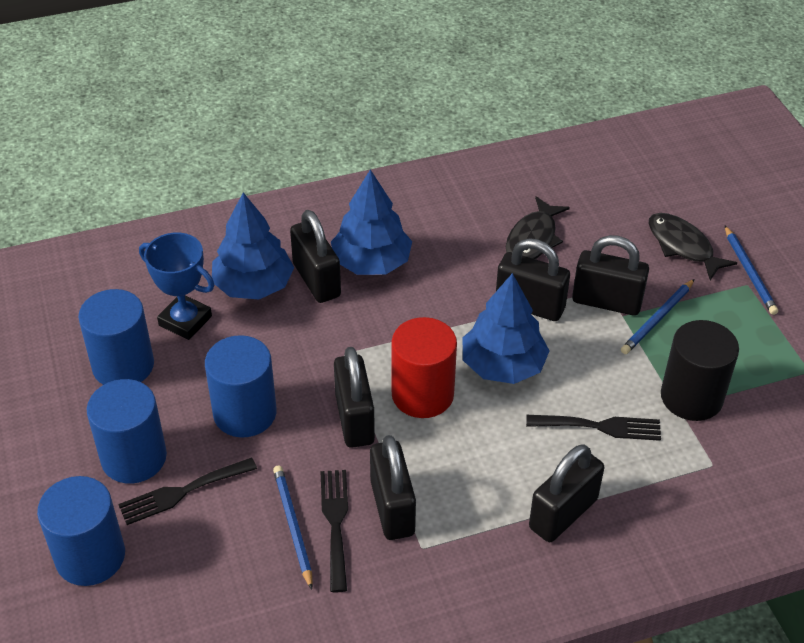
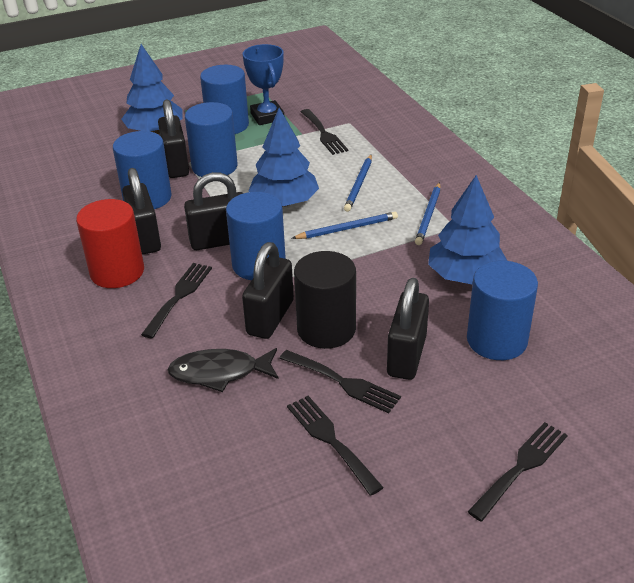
black fish: 2 -> 1
black fork: 3 -> 5
black padlock: 6 -> 5
blue cylinder: 4 -> 5

